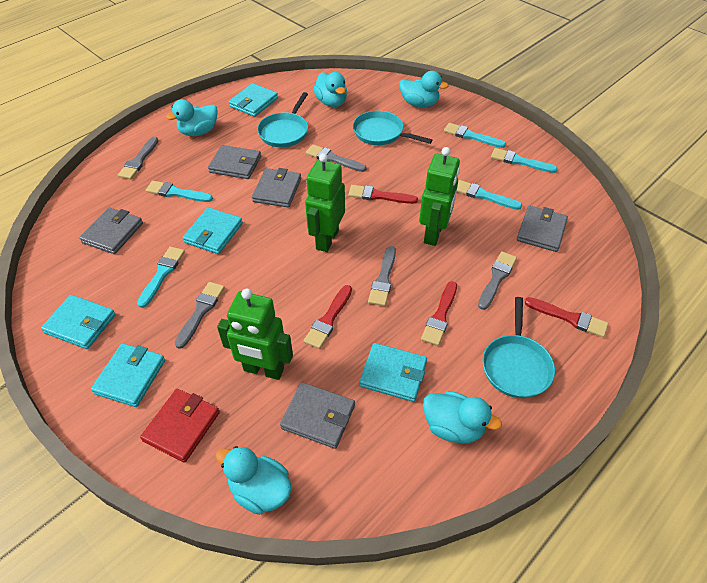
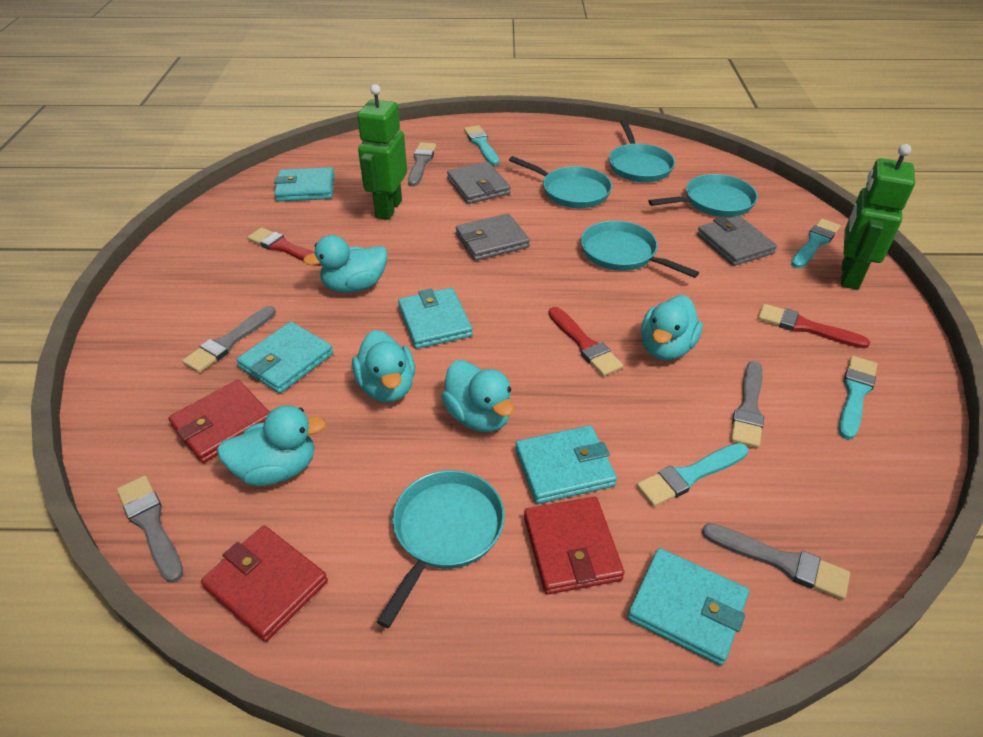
green robot: 3 -> 2
grey wallet: 5 -> 3
red brush: 4 -> 3
red wallet: 1 -> 3
turquoise brush: 5 -> 4
turquoise pan: 3 -> 5

